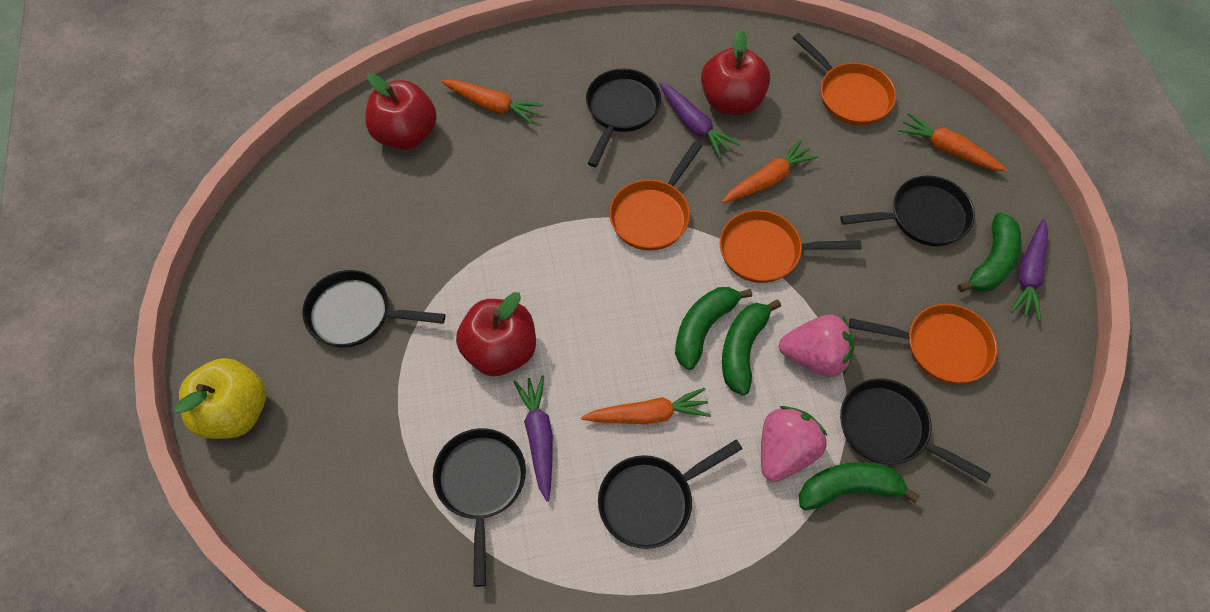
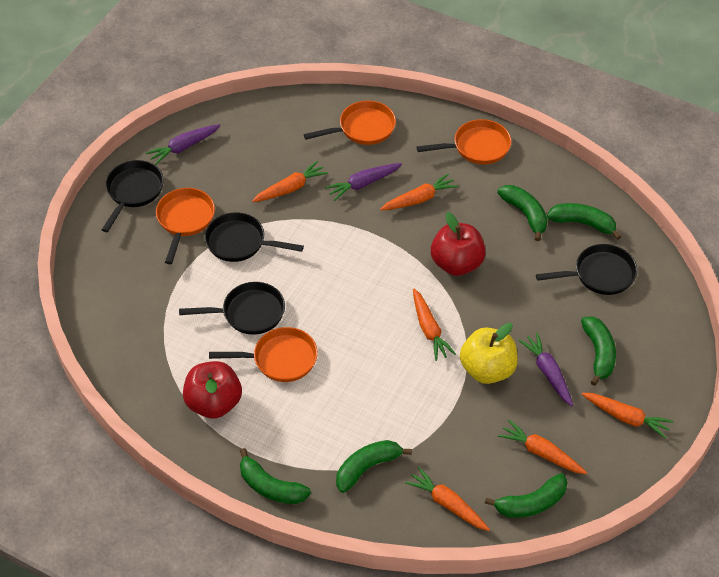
black pan: 6 -> 4
green banana: 4 -> 6
orange carrot: 4 -> 6
pink strawberry: 2 -> 0
red apple: 3 -> 2

